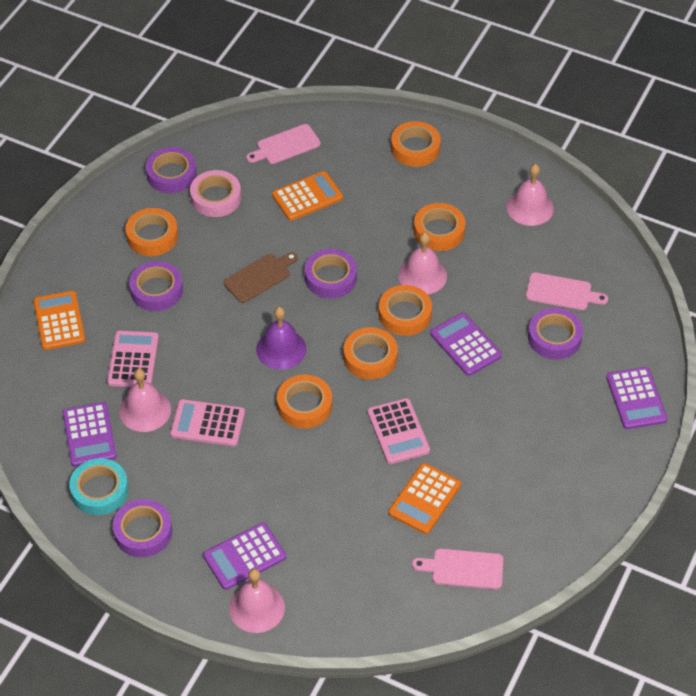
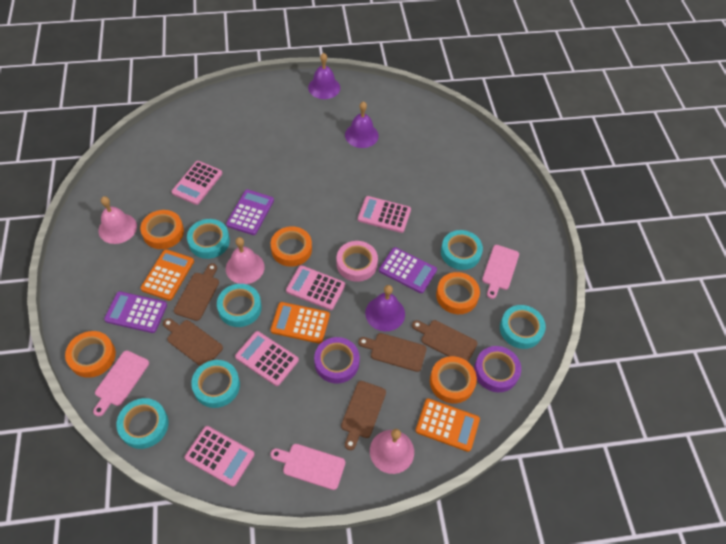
brown cutting board: 1 -> 5
orange tape: 6 -> 5
pink bell: 4 -> 3
pink calculator: 3 -> 5
purple bell: 1 -> 3
purple calculator: 4 -> 3
purple tape: 5 -> 2
turquoise tape: 1 -> 6

